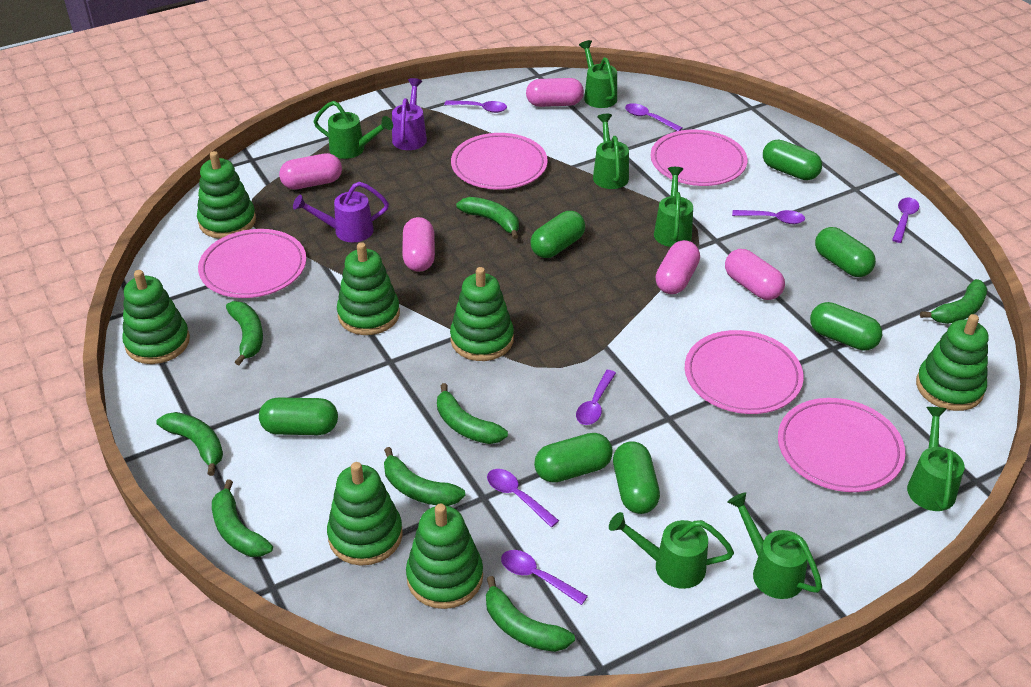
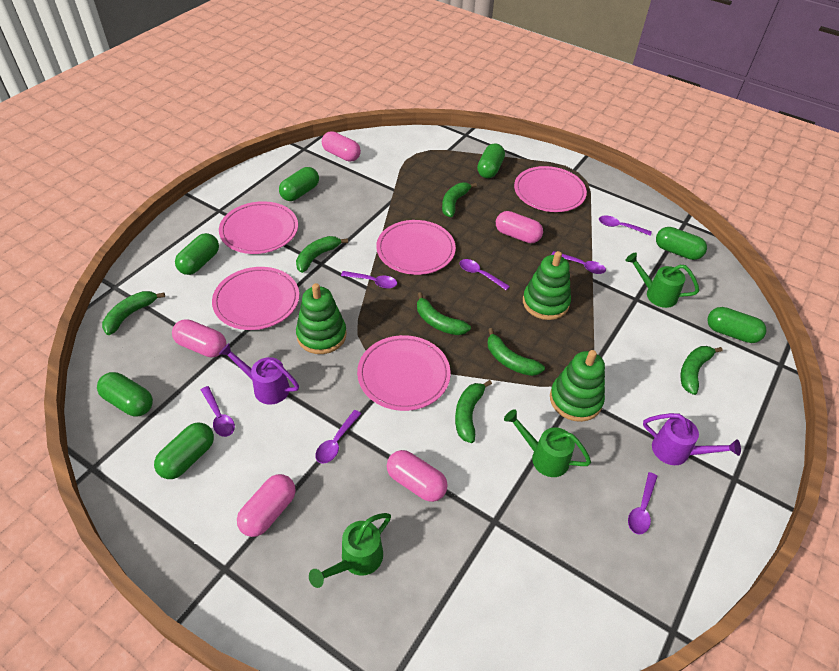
green banana: 8 -> 7
green stacking toy: 7 -> 3
green watering can: 7 -> 3

